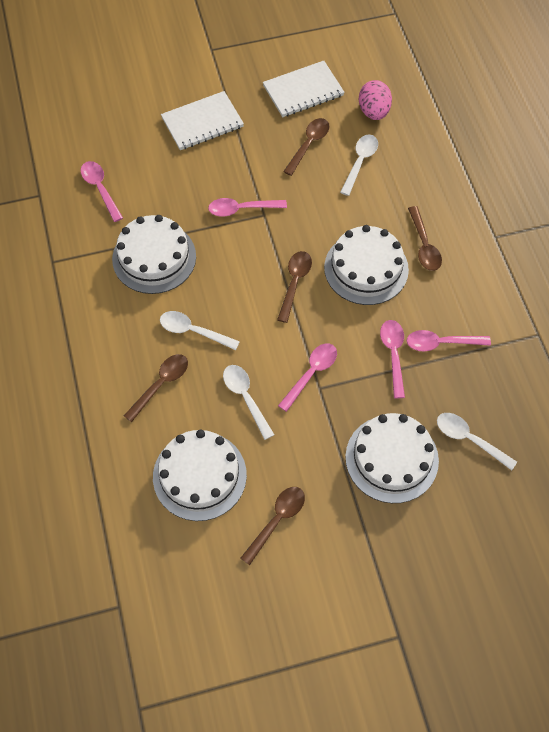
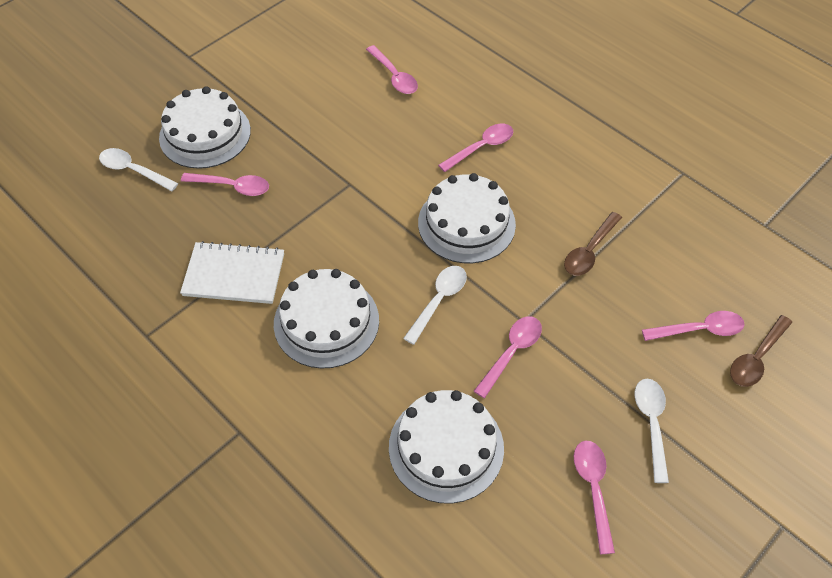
brown spoon: 5 -> 2
pink egg: 1 -> 0
pink spoon: 5 -> 6
white notebook: 2 -> 1
white spoon: 4 -> 3

